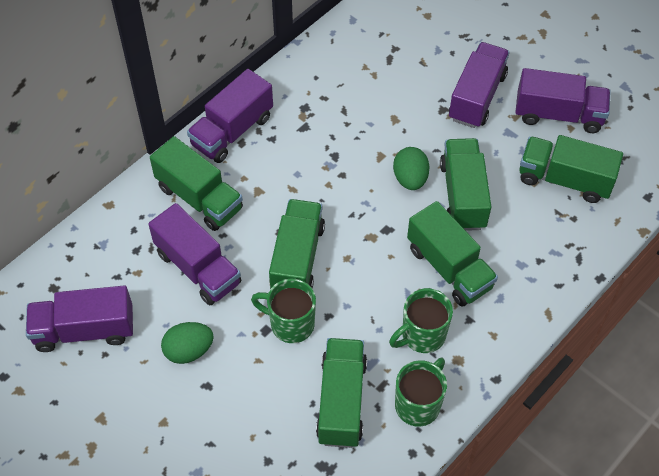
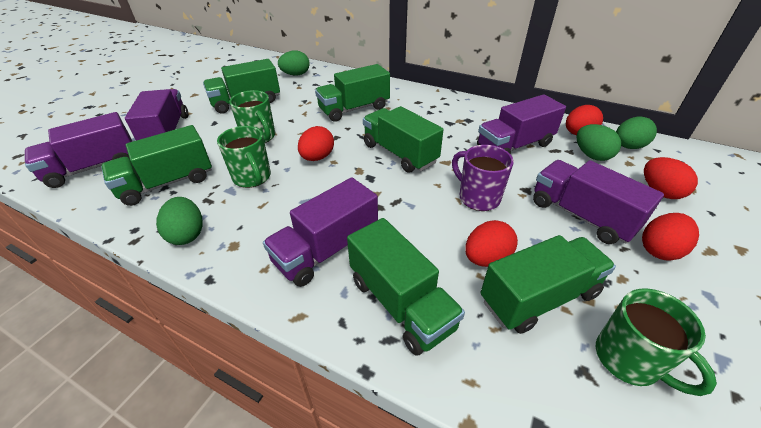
green egg: 2 -> 4
purple mug: 0 -> 1
red egg: 0 -> 5

